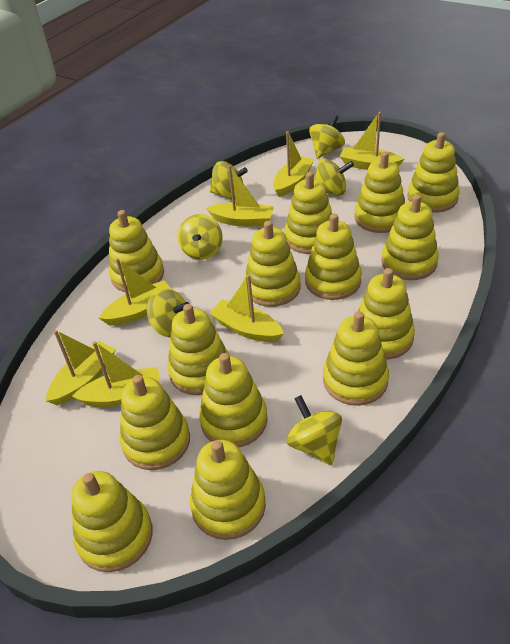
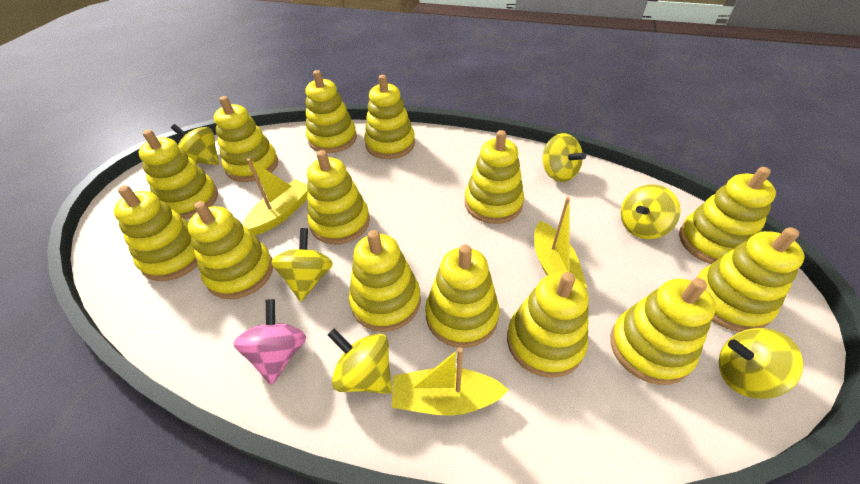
pink spinning top: 0 -> 1
yellow boat: 7 -> 3

